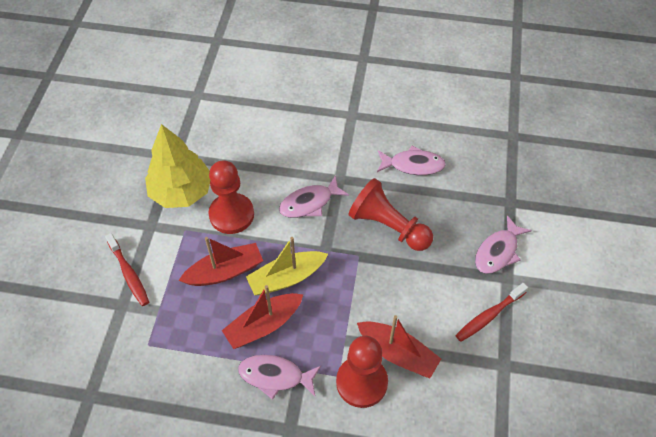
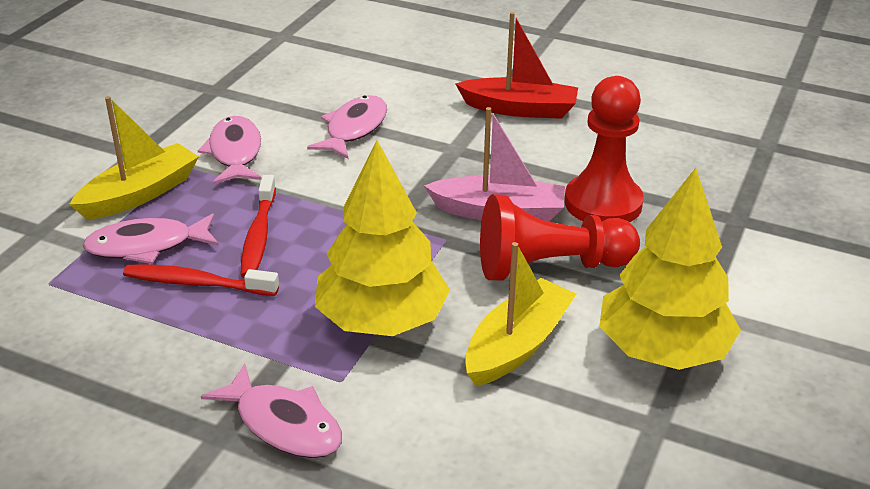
pink boat: 0 -> 1
red boat: 3 -> 1
red pawn: 3 -> 2
yellow boat: 1 -> 2
yellow tree: 1 -> 2

